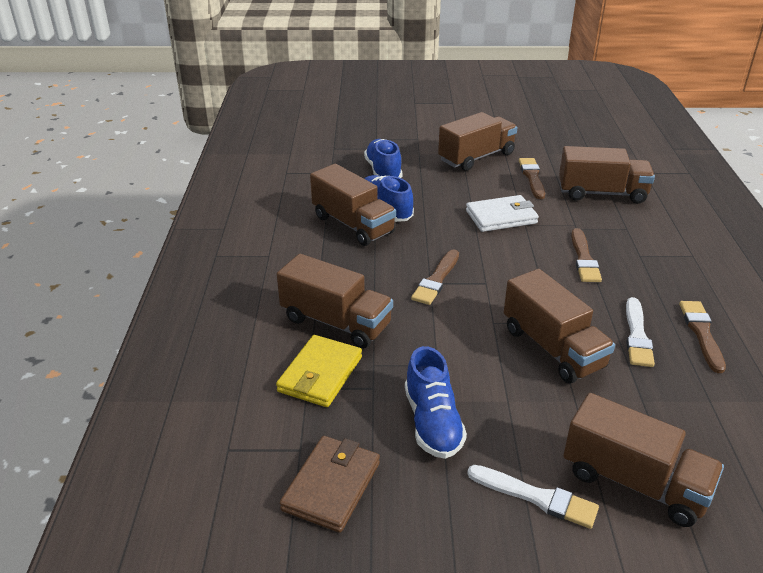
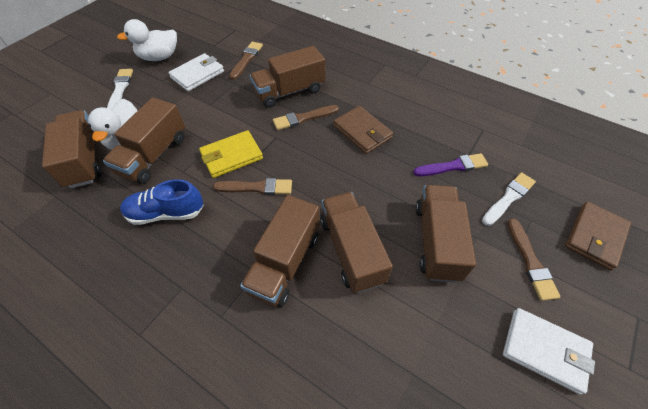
blue shoe: 3 -> 1
brown wallet: 1 -> 2
purple brush: 0 -> 1
white duck: 0 -> 2
white wallet: 1 -> 2

